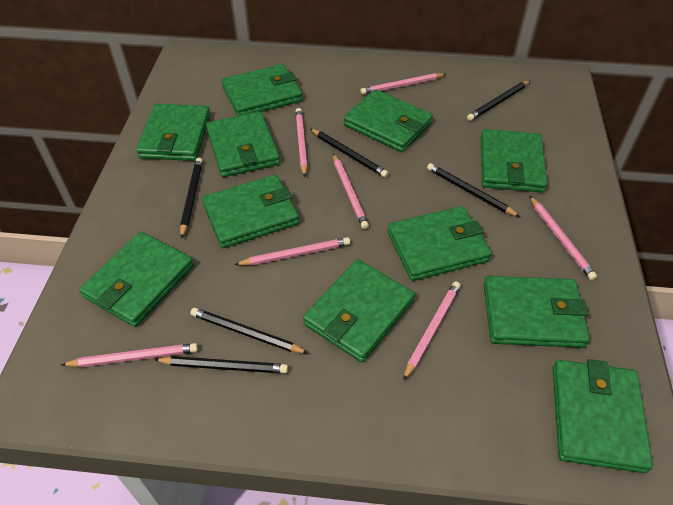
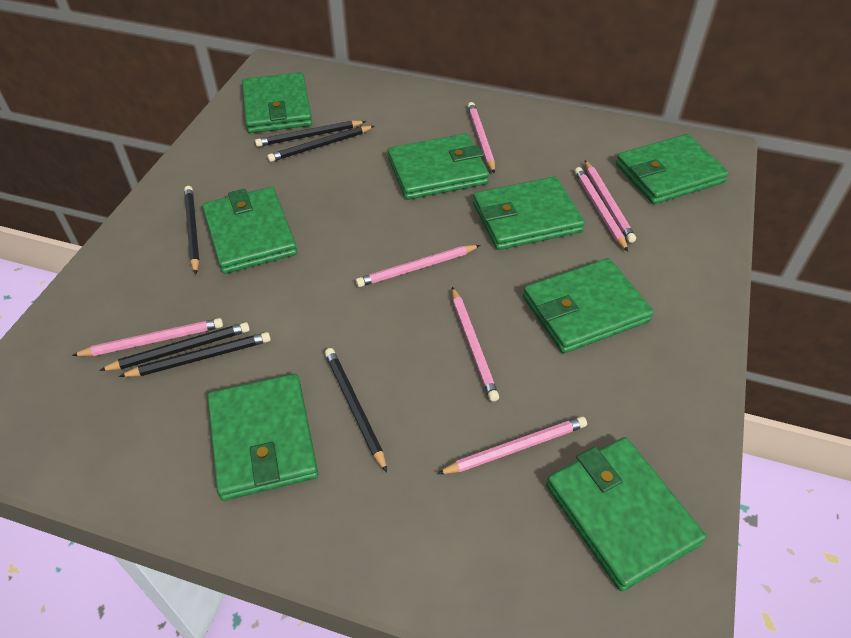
green wallet: 11 -> 8

